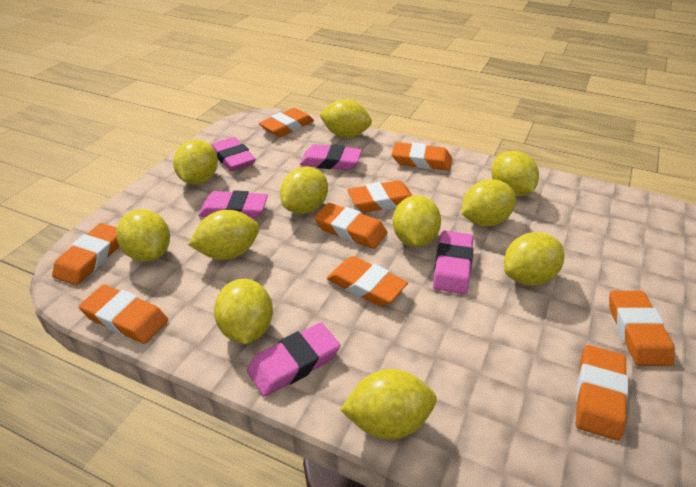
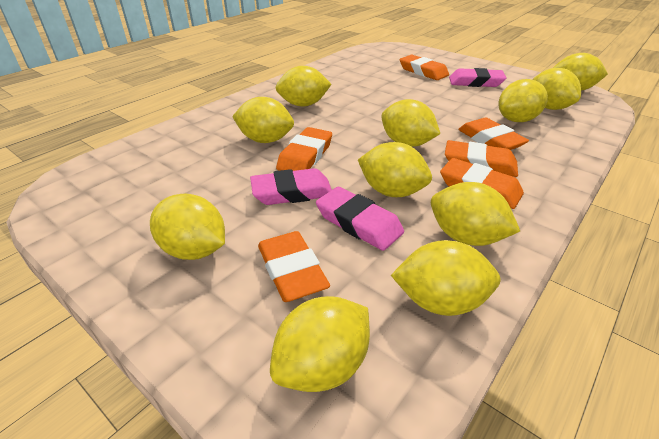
orange eraser: 9 -> 6
pink eraser: 5 -> 3

